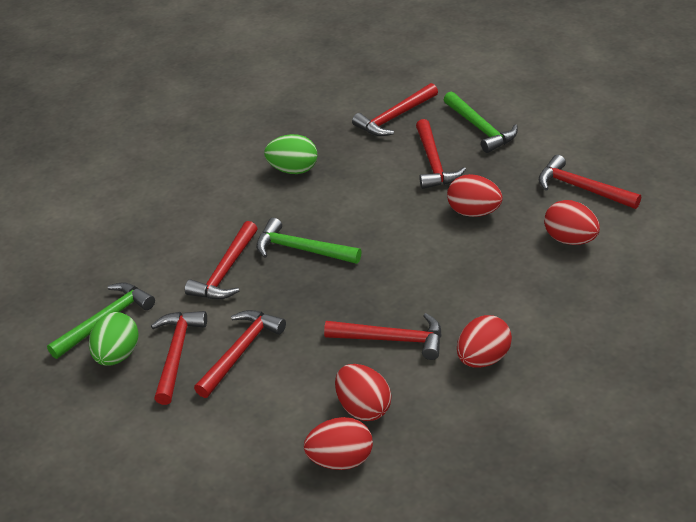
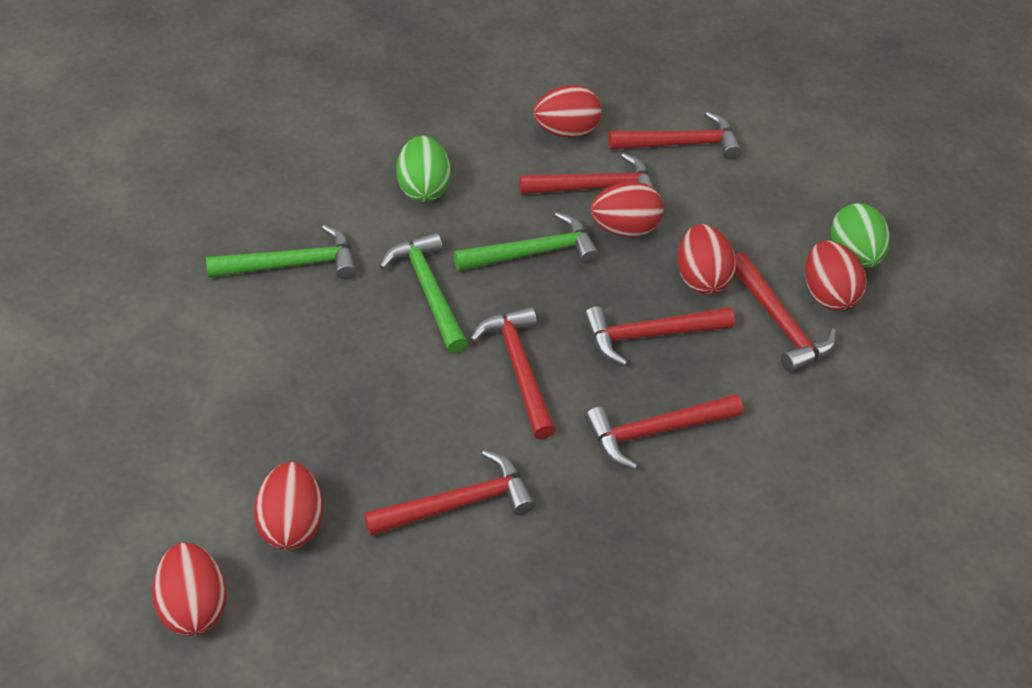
red egg: 5 -> 6

